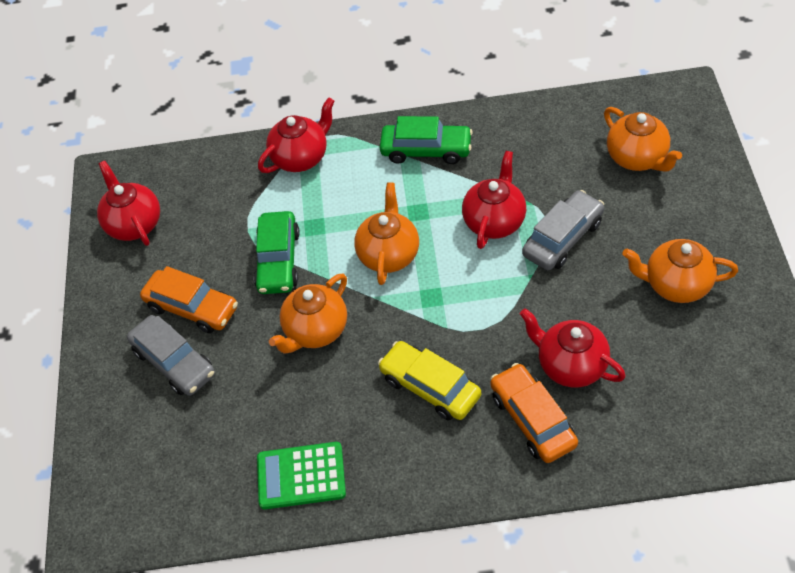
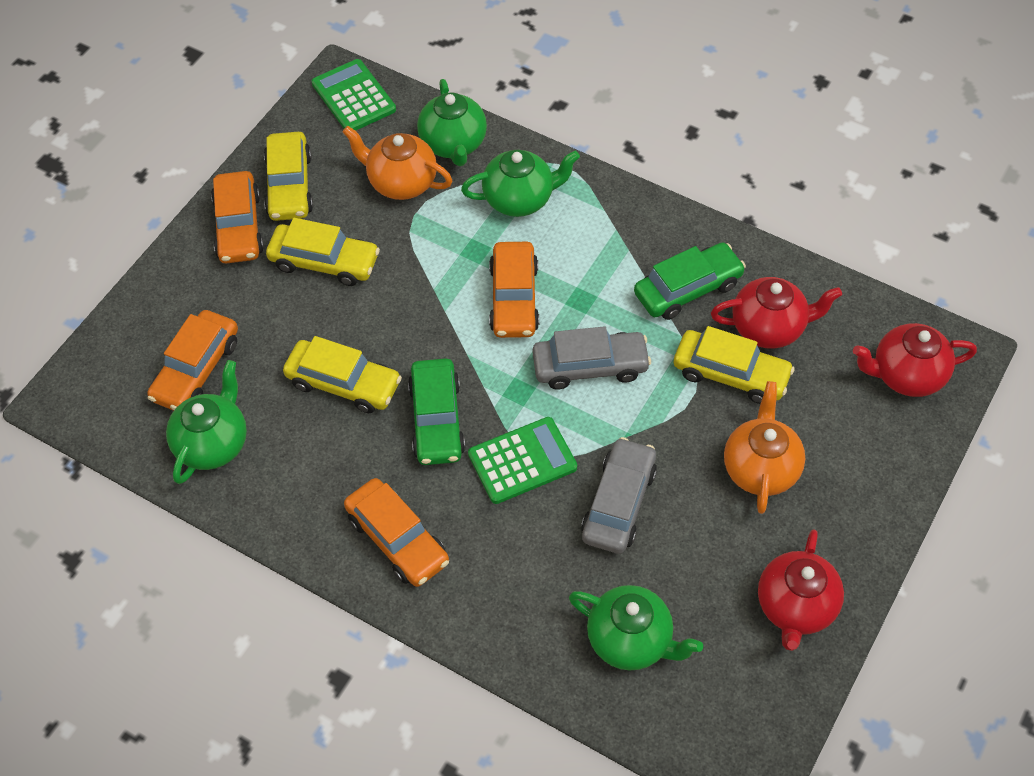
green calculator: 1 -> 2
green teapot: 0 -> 4
orange car: 2 -> 4
orange teapot: 4 -> 2
red teapot: 4 -> 3
yellow car: 1 -> 4

